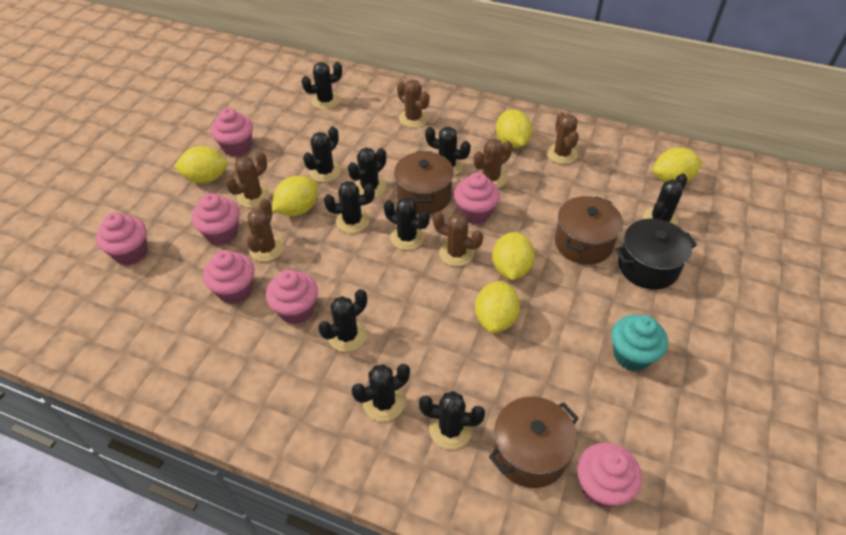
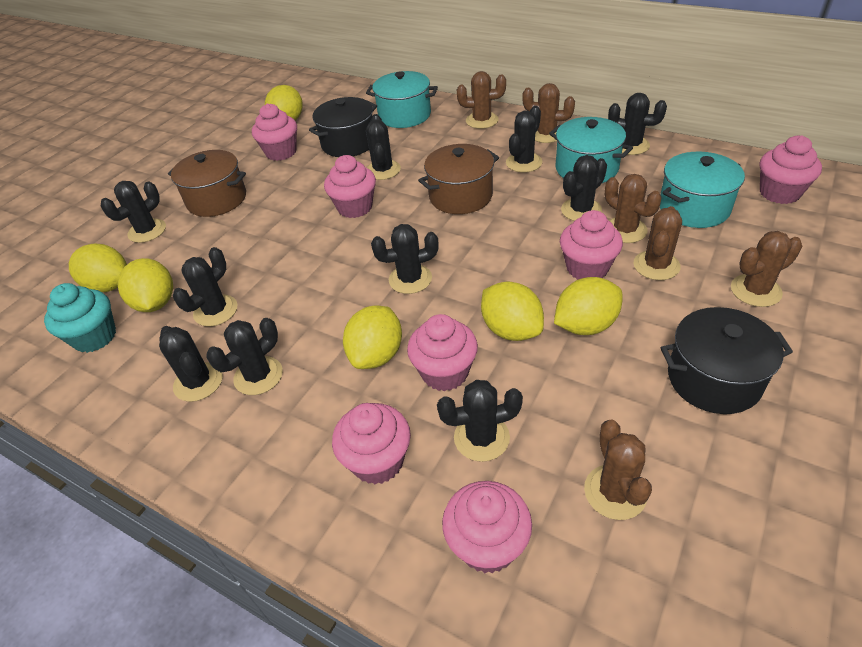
black pot: 1 -> 2
brown pot: 3 -> 2
turquoise pot: 0 -> 3

